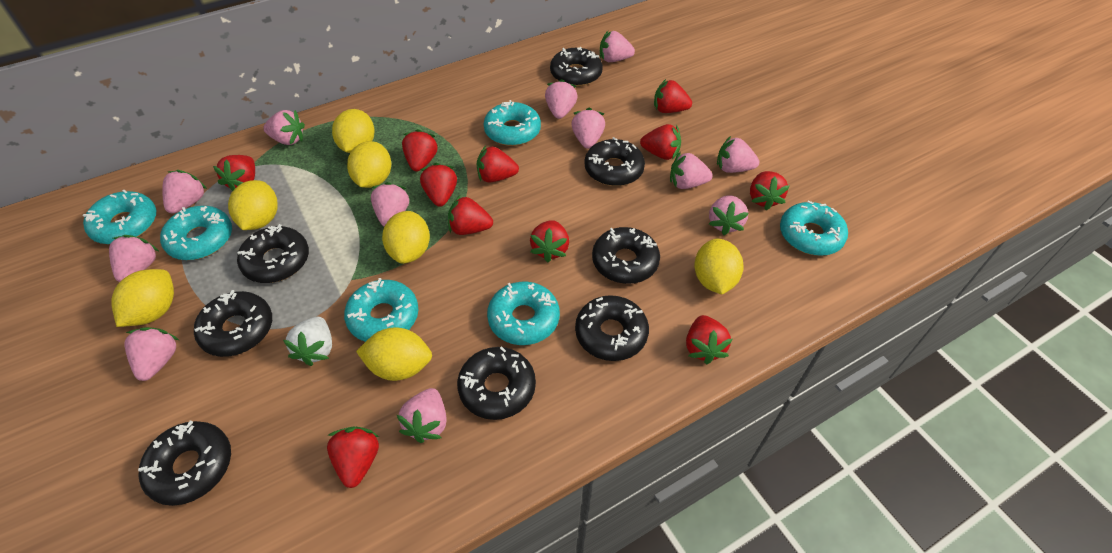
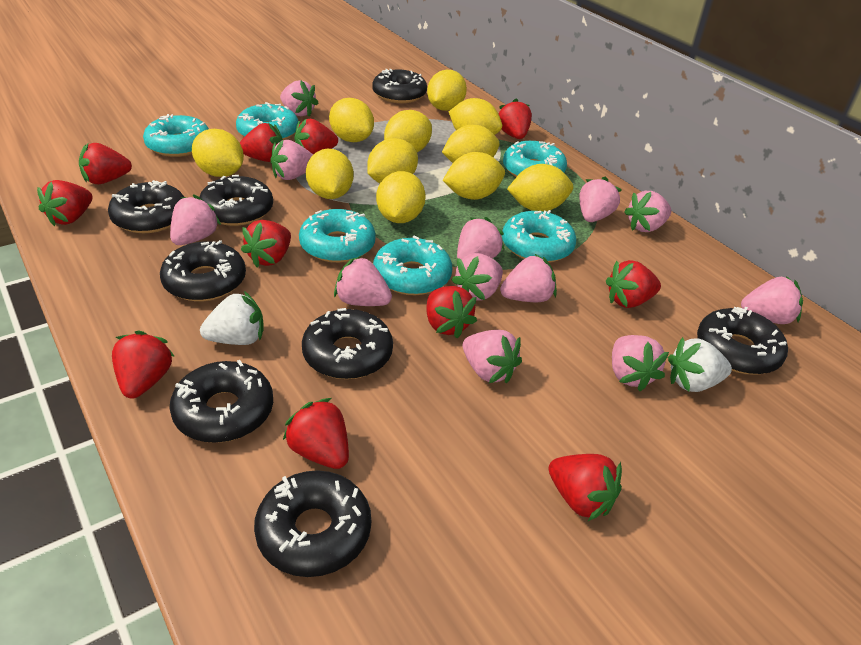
white strawberry: 1 -> 2
yellow lemon: 7 -> 11

